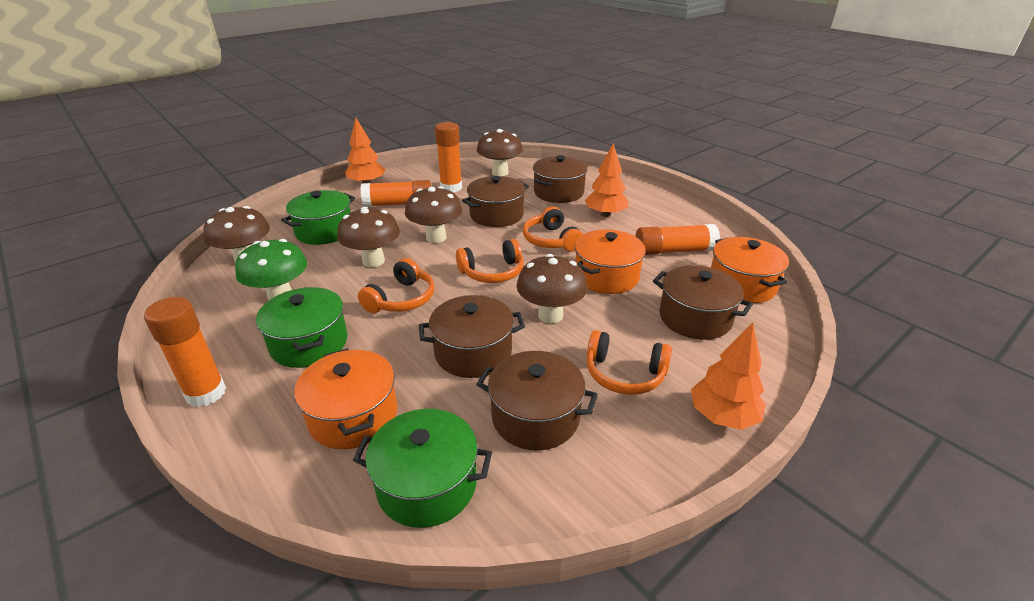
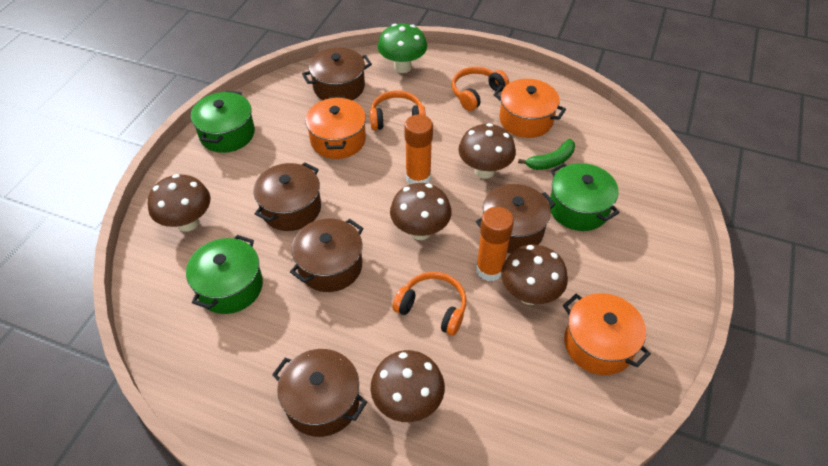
green banana: 0 -> 1
orange glue stick: 4 -> 2
orange headphones: 4 -> 3
orange tree: 3 -> 0

